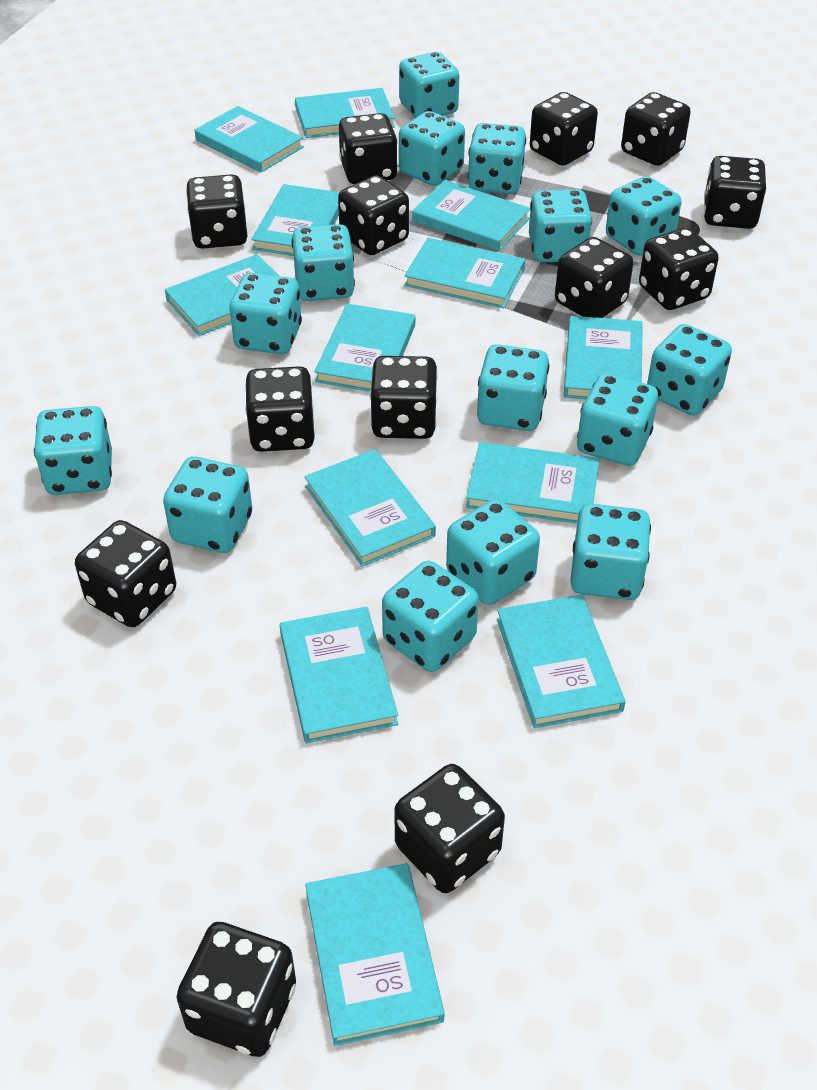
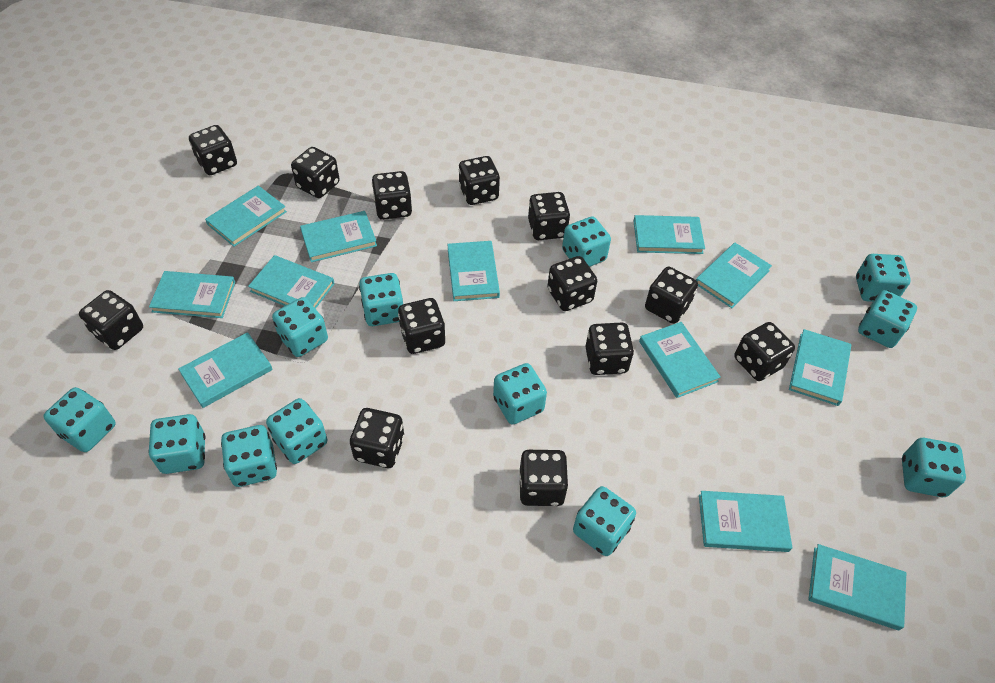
turquoise book: 13 -> 12
turquoise dice: 15 -> 12

